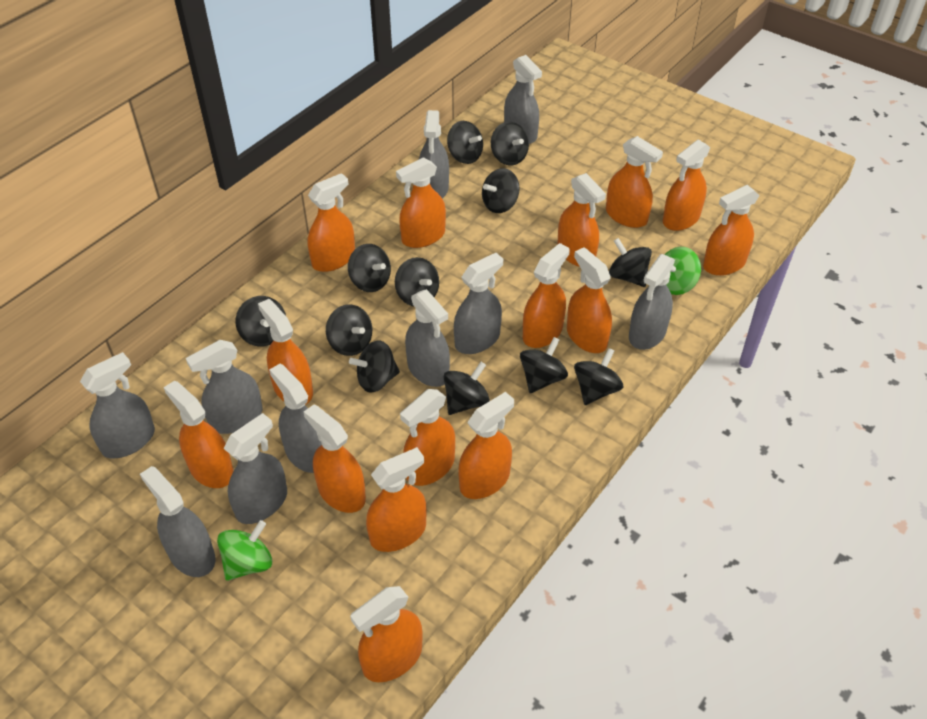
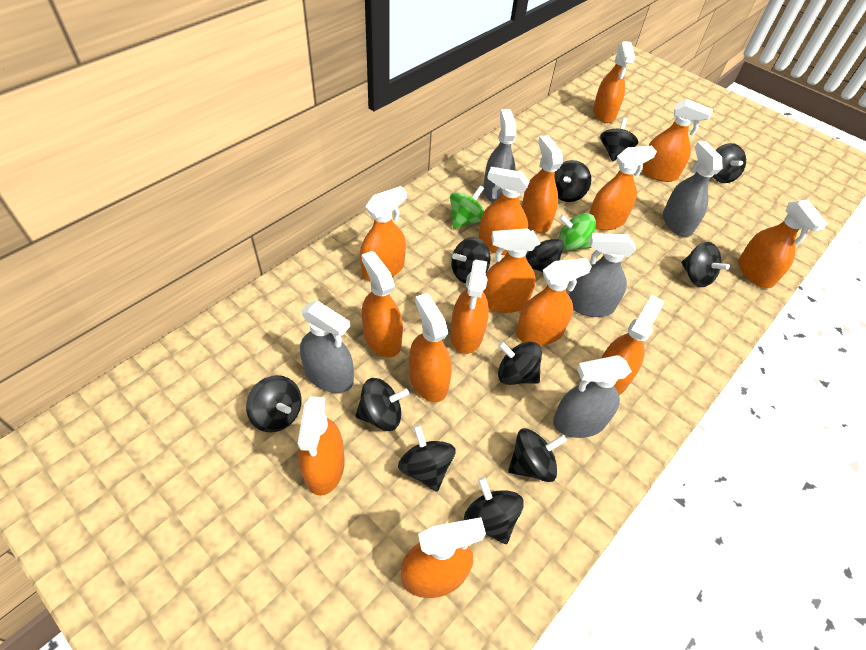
grey spray bottle: 10 -> 5

